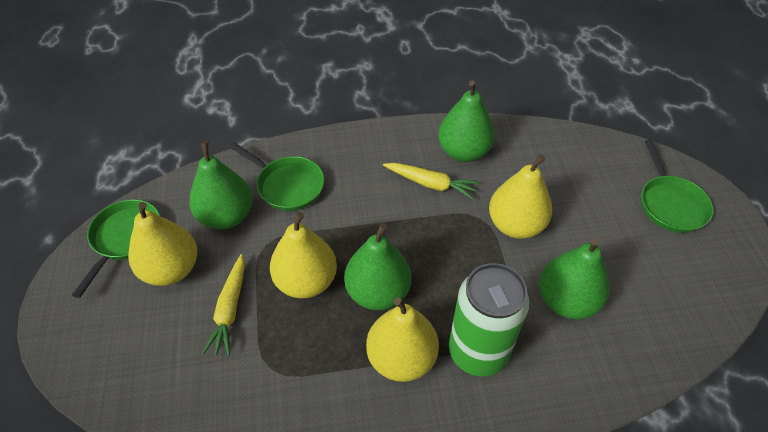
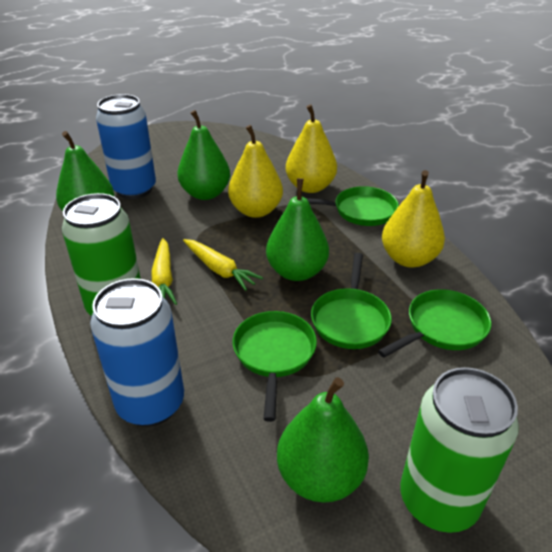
blue can: 0 -> 2
green can: 1 -> 2
green pan: 3 -> 4
yellow pear: 4 -> 3

